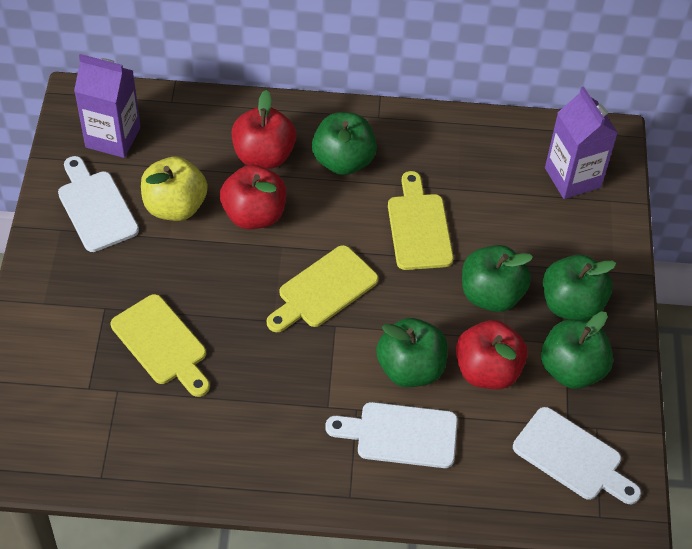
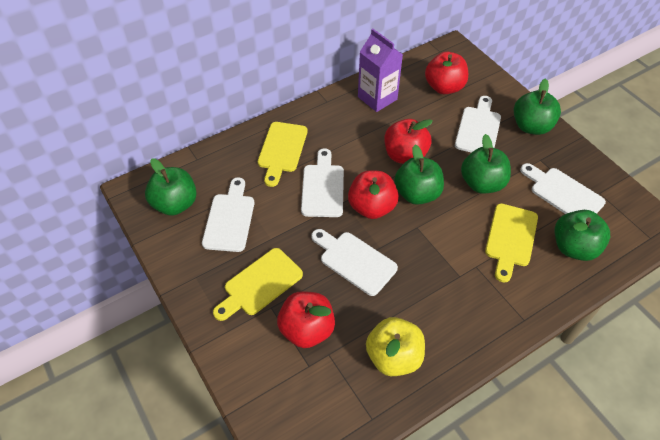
purple carton: 2 -> 1
red apple: 3 -> 4
white cutting board: 3 -> 5

